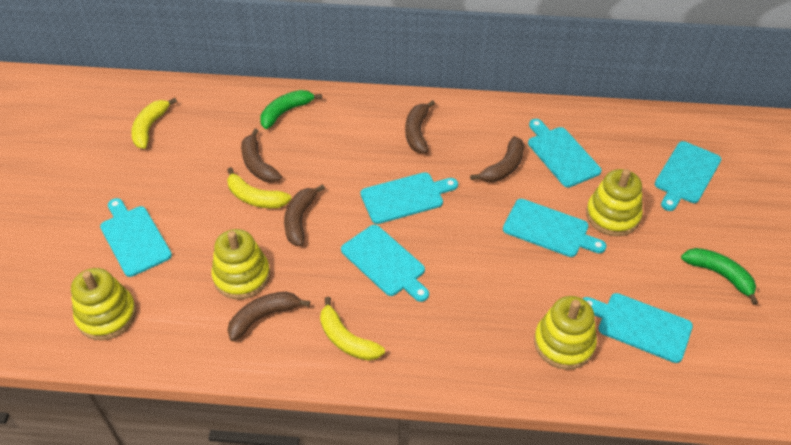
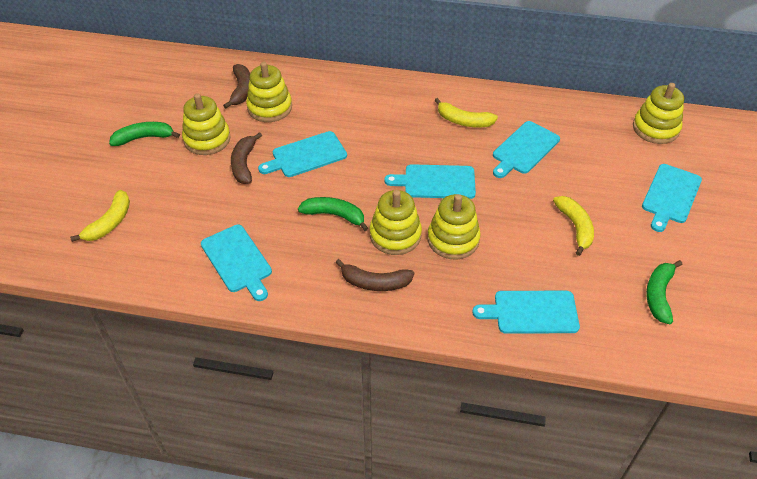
brown banana: 5 -> 3
green banana: 2 -> 3
turquoise cutting board: 7 -> 6
yellow stacking toy: 4 -> 5

